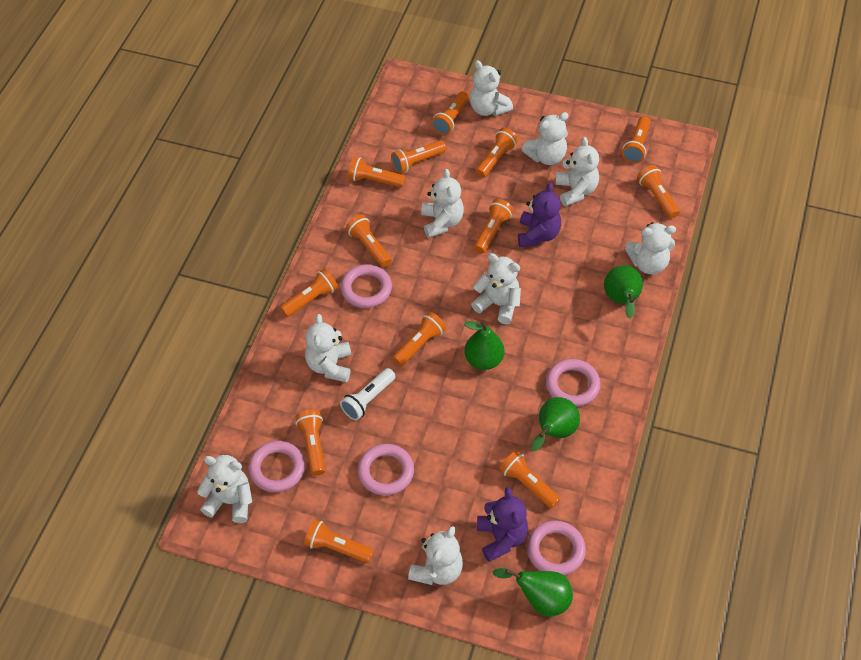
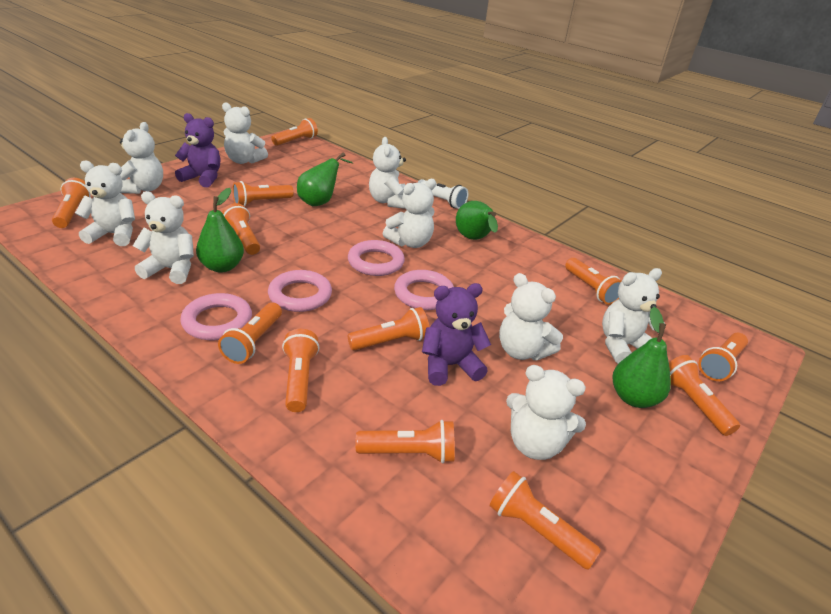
orange flashlight: 13 -> 12
pink ring: 5 -> 4

